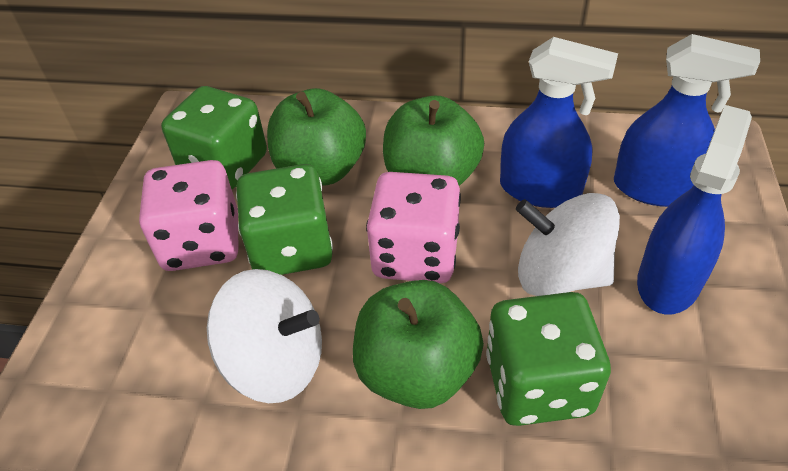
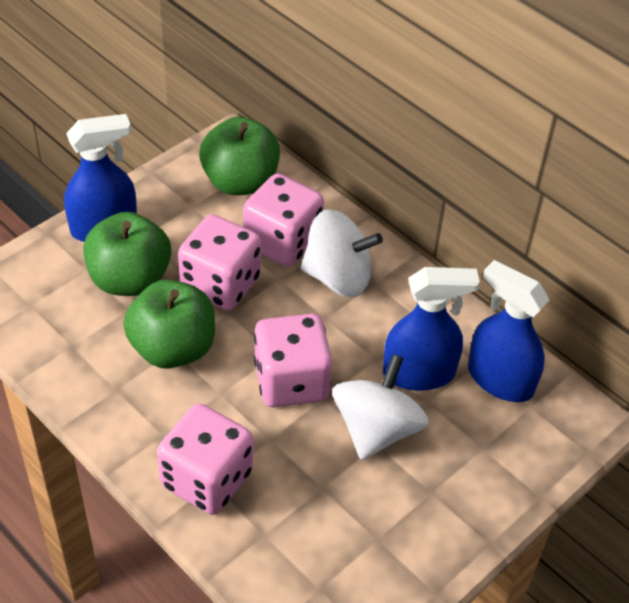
green dice: 3 -> 0
pink dice: 2 -> 4

